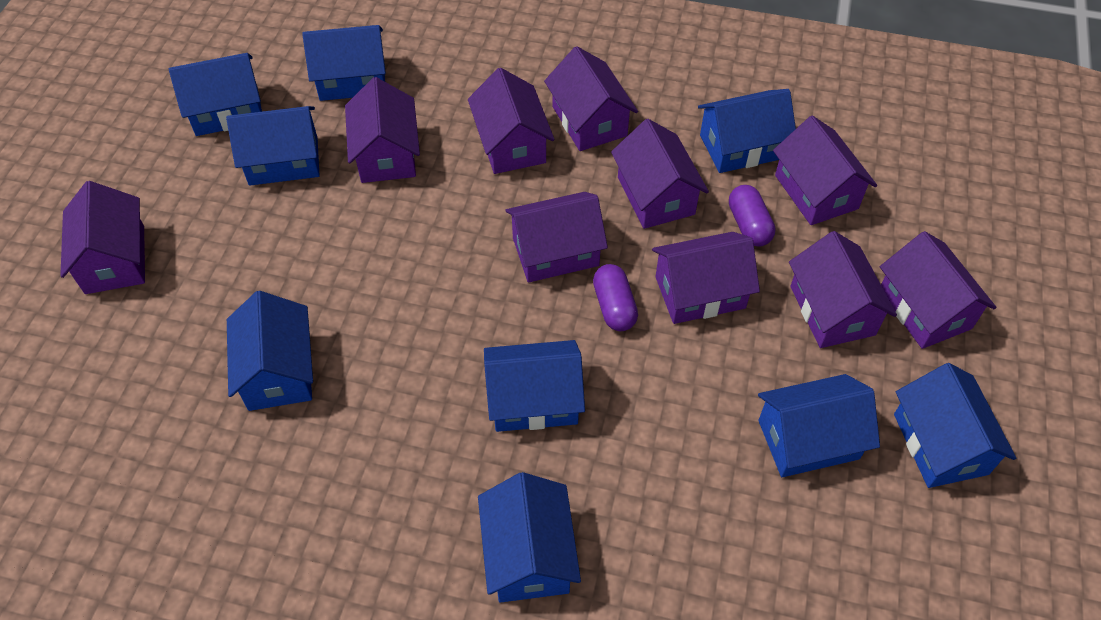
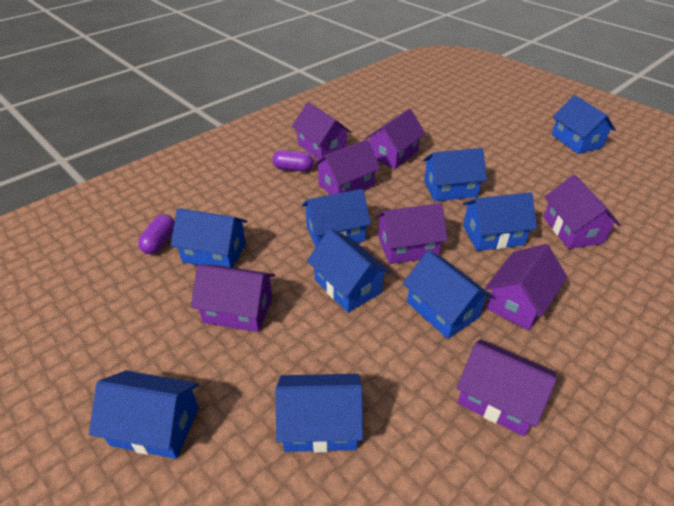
purple house: 10 -> 8

